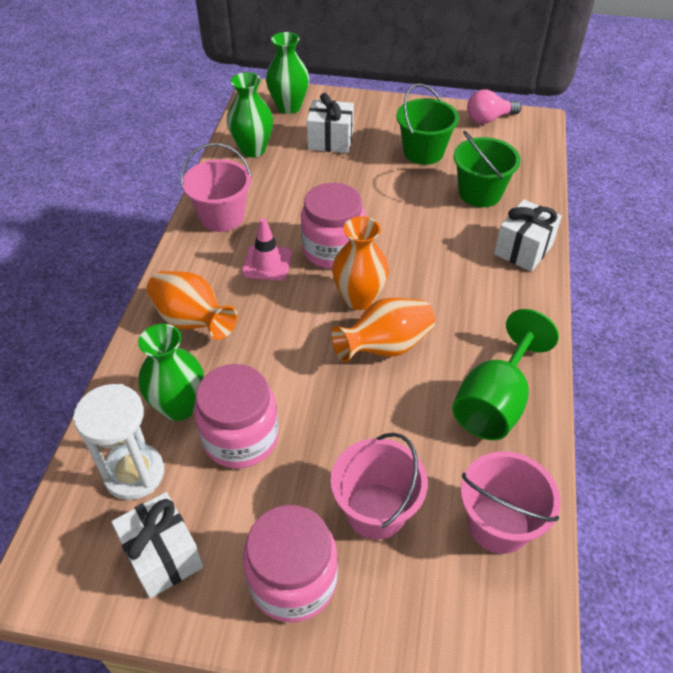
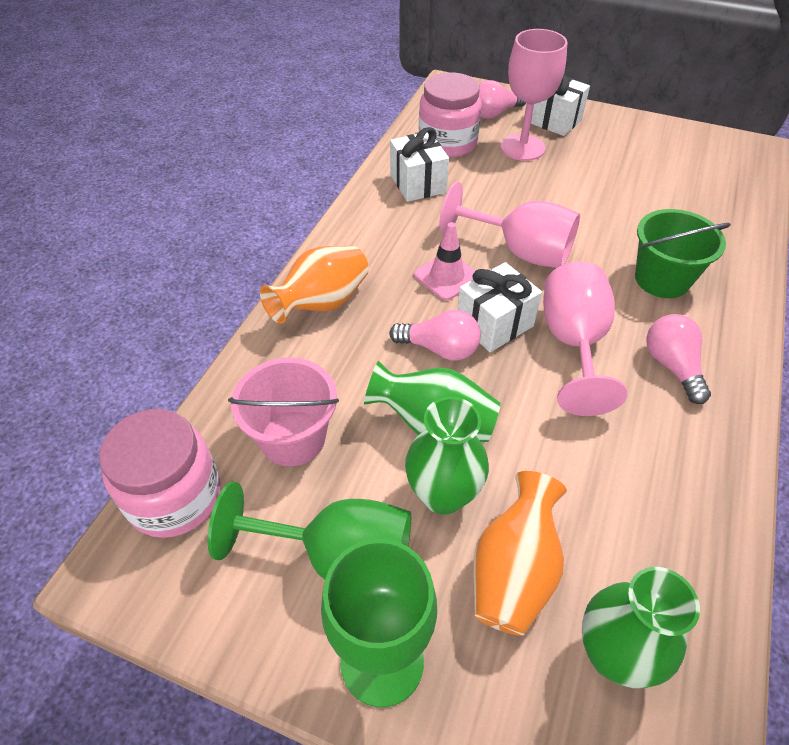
green bucket: 2 -> 1
green goblet: 1 -> 2
orange vase: 3 -> 2
pink bucket: 3 -> 1
pink goblet: 0 -> 3
pink jar: 3 -> 2
pink light bulb: 1 -> 3
white hourglass: 1 -> 0

